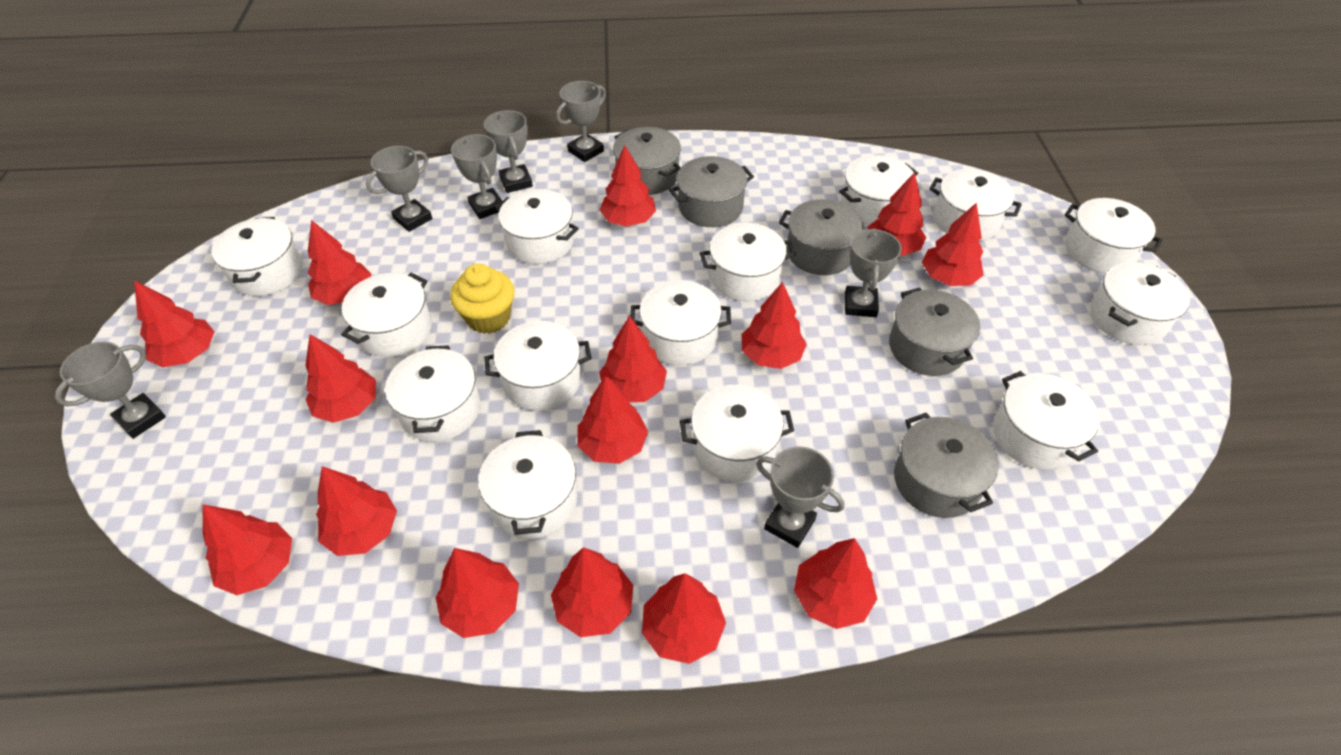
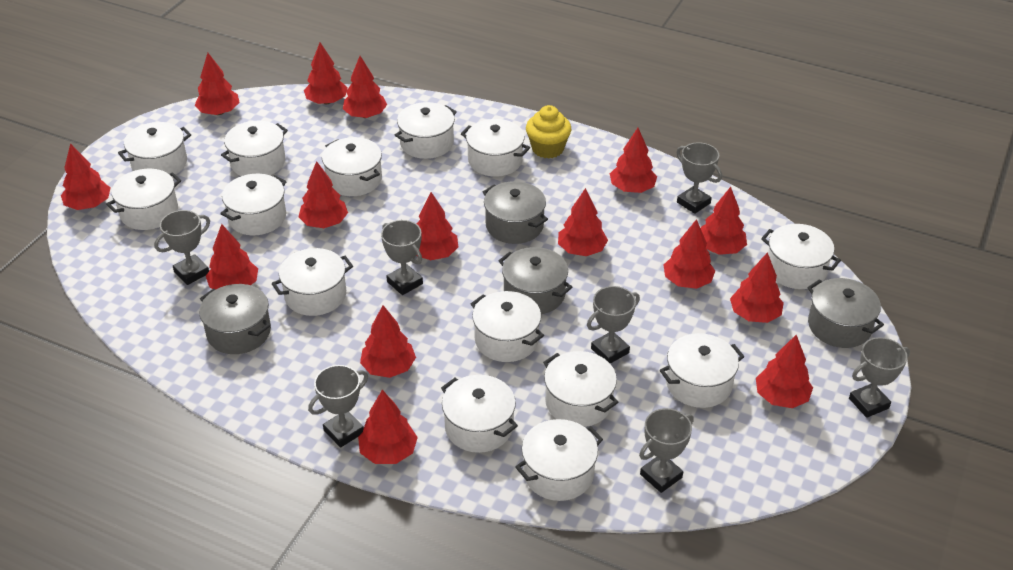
grey pot: 5 -> 4

